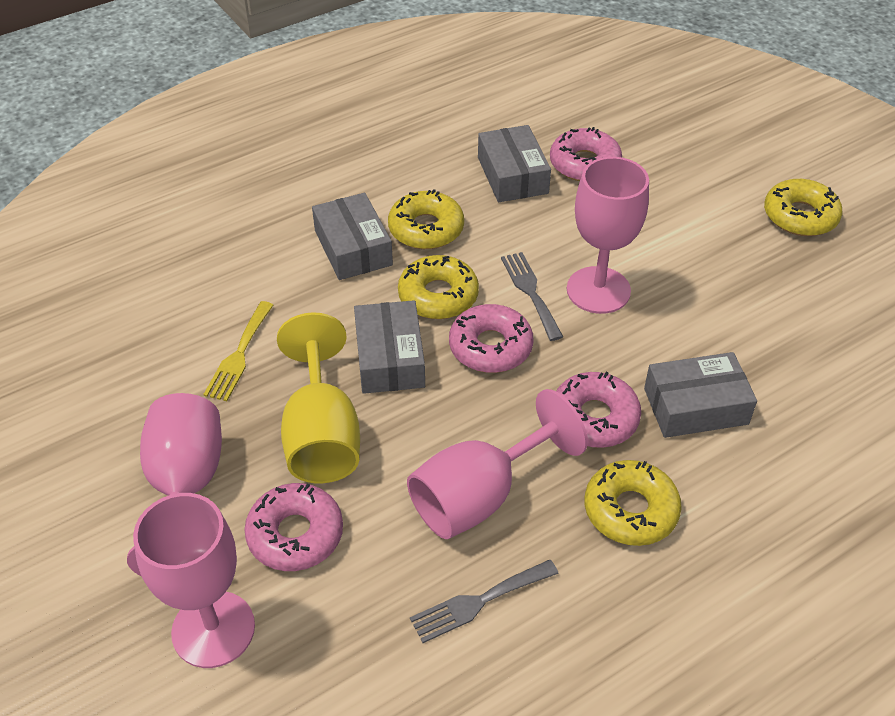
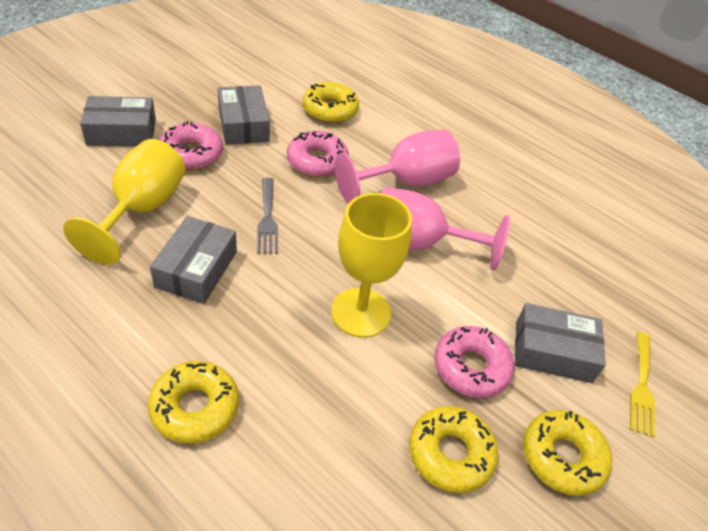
grey fork: 2 -> 1
pink donut: 4 -> 3
pink goblet: 4 -> 2
yellow goblet: 1 -> 2

